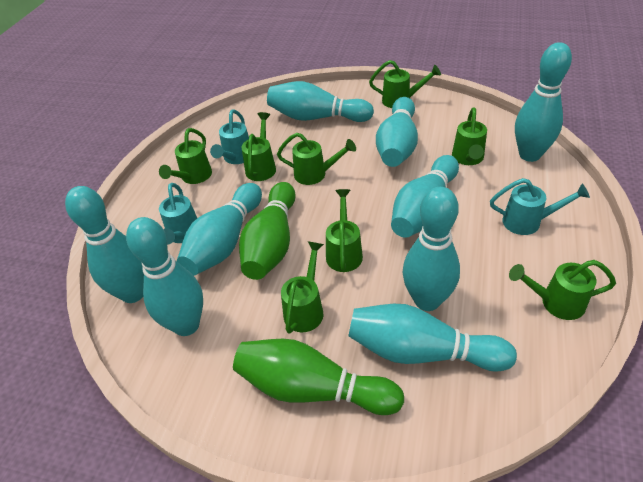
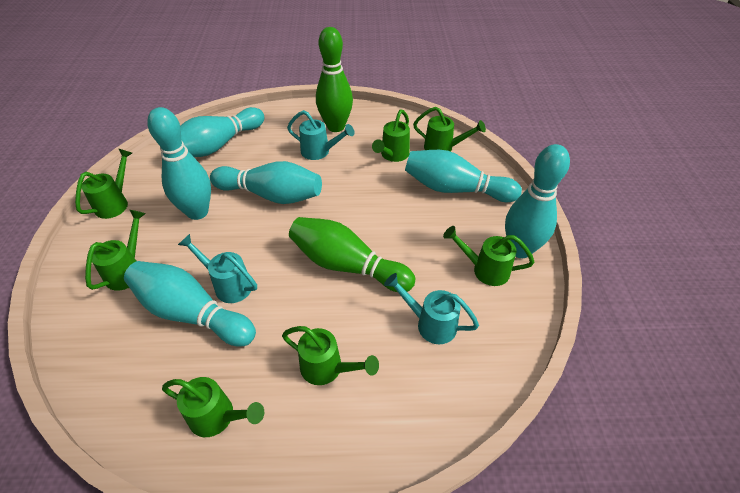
green watering can: 8 -> 7
turquoise bowling pin: 9 -> 6

